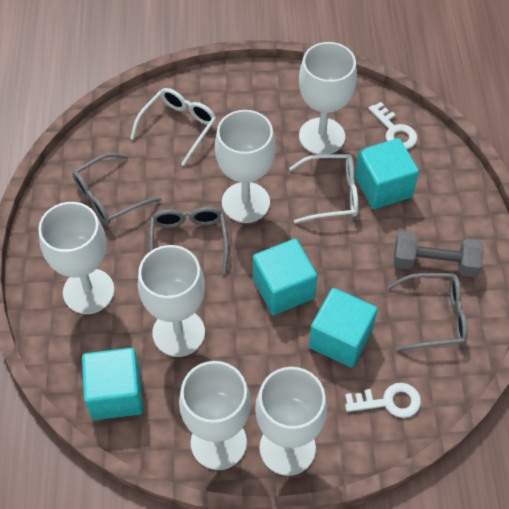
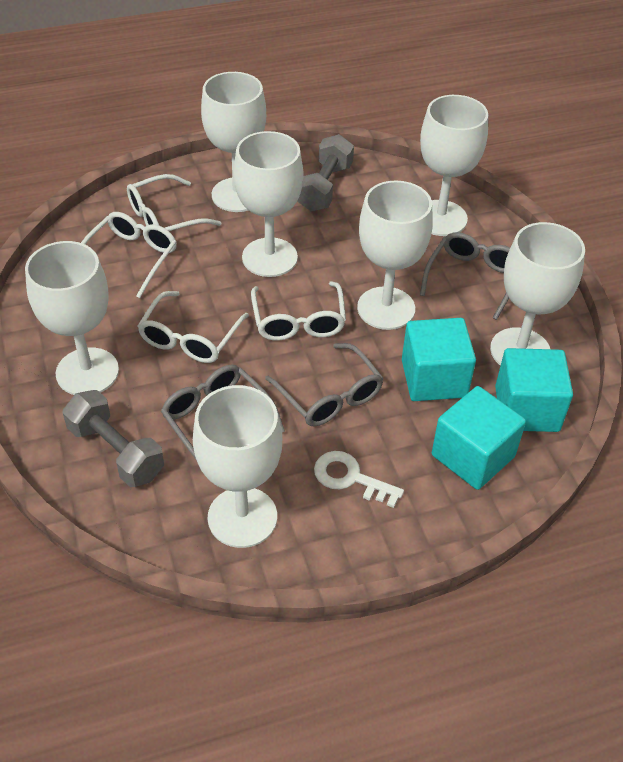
grey dumbbell: 1 -> 2
turquoise cube: 4 -> 3
white glasses: 2 -> 4
white goblet: 6 -> 7
white key: 2 -> 1

